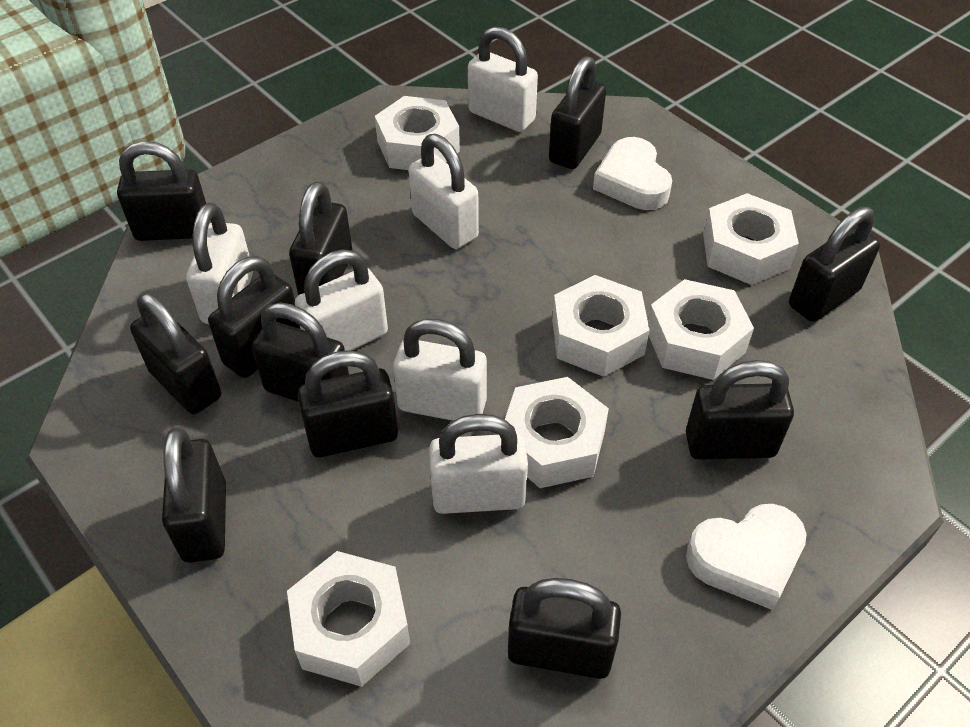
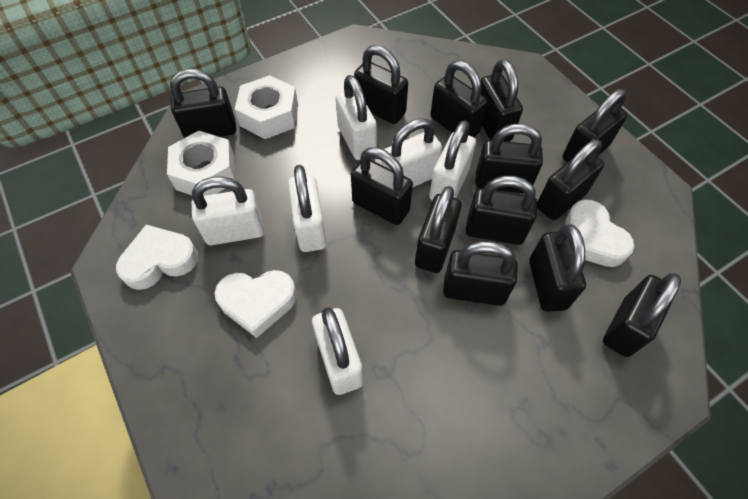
black padlock: 11 -> 13
white heart: 2 -> 3
white nut: 6 -> 2

